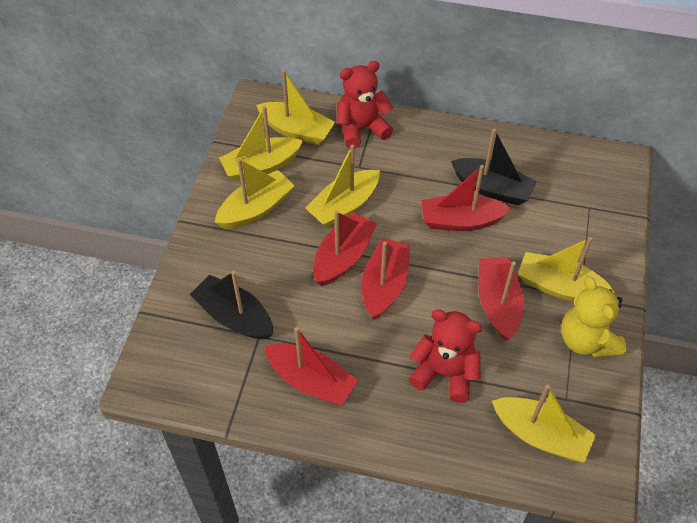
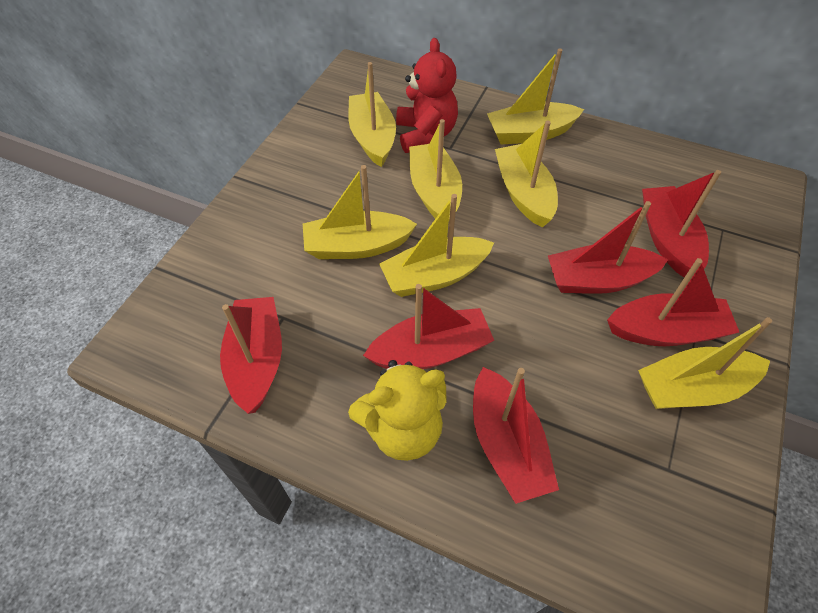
black boat: 2 -> 0
red boat: 5 -> 6
red teddy bear: 2 -> 1
yellow boat: 6 -> 7

